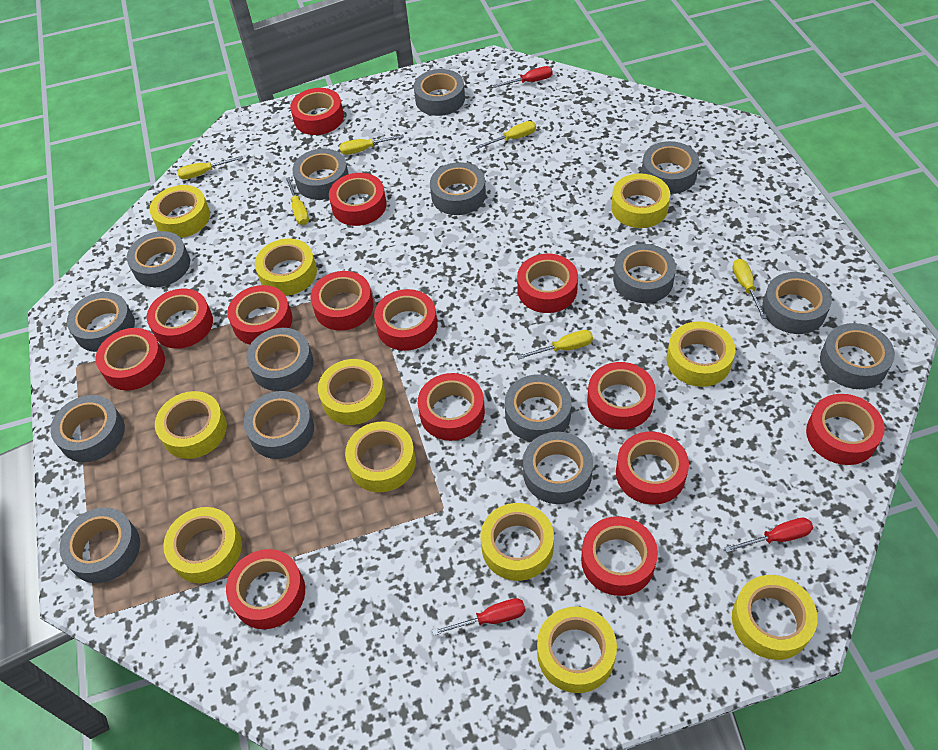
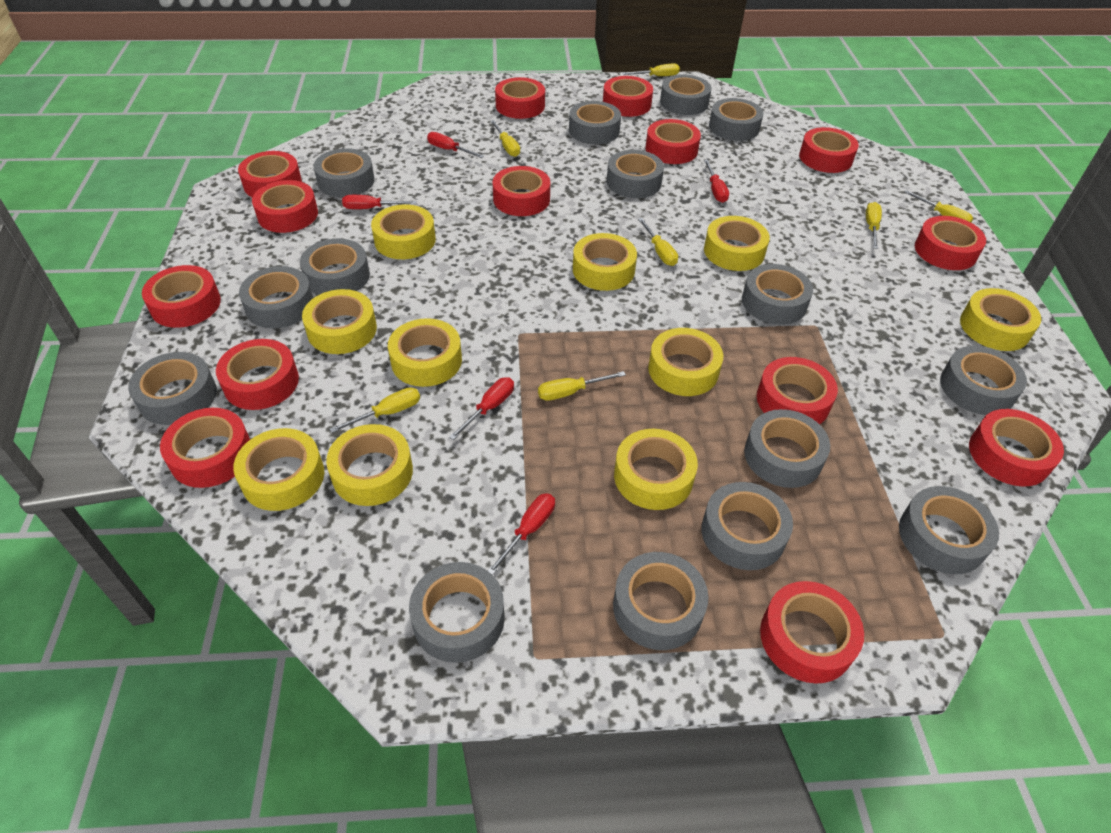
red screwdriver: 3 -> 5
yellow screwdriver: 6 -> 7
yellow tape: 11 -> 10

